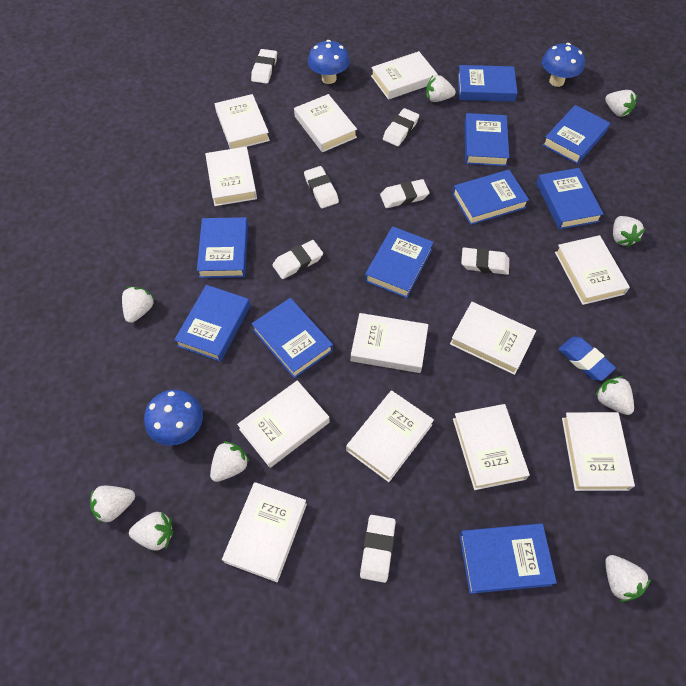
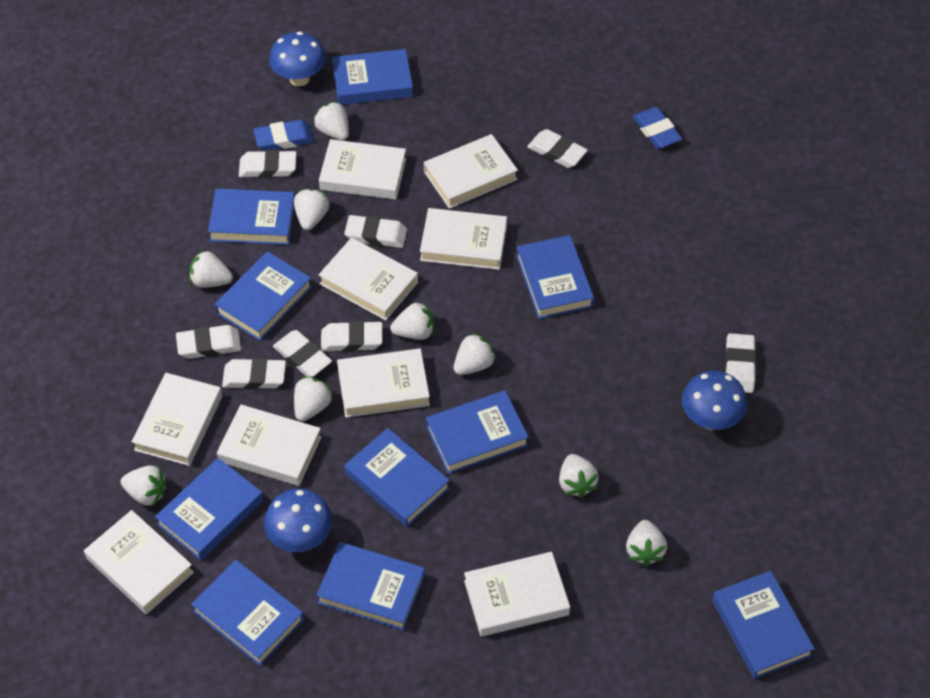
blue eraser: 1 -> 2
white book: 12 -> 9
white eraser: 7 -> 8

